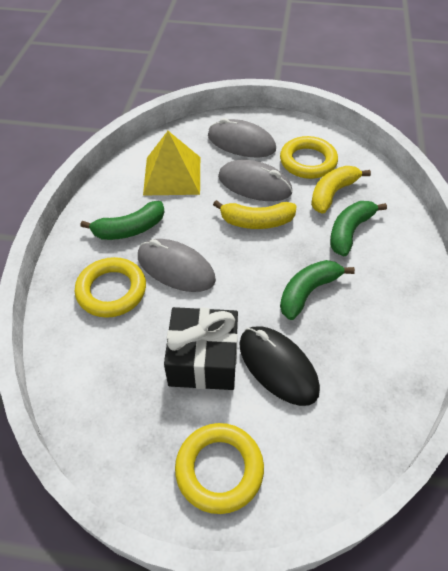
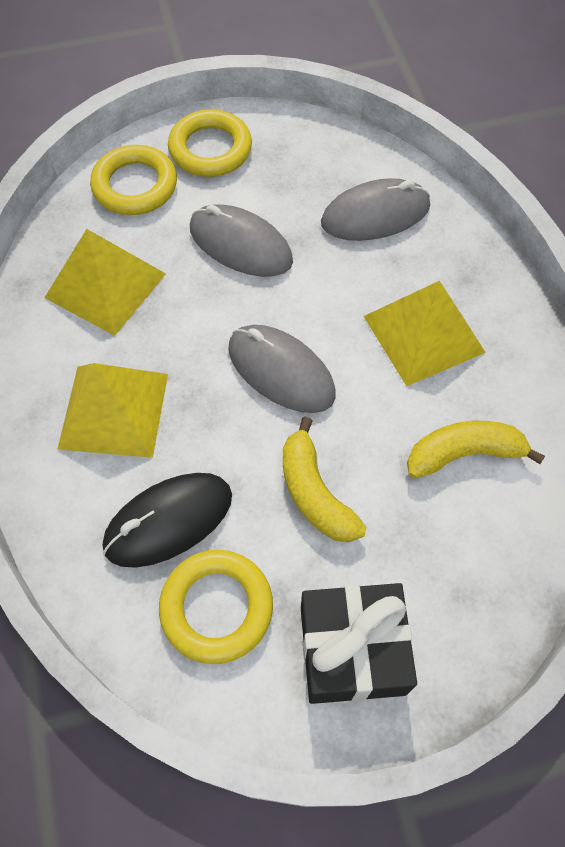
green banana: 3 -> 0
yellow pyramid: 1 -> 3

